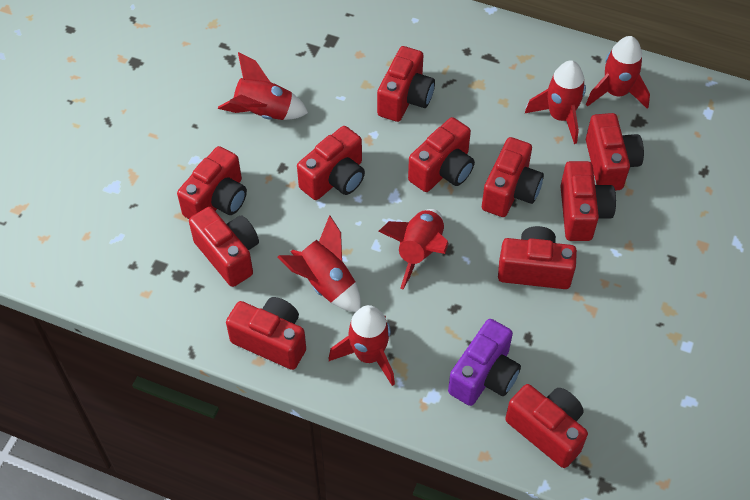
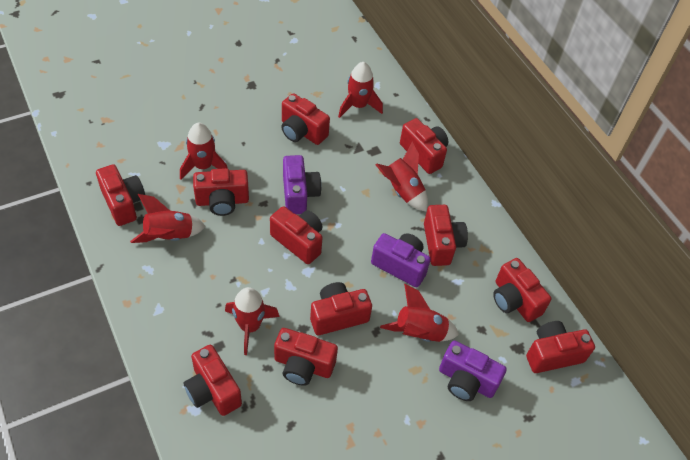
purple camera: 1 -> 3

